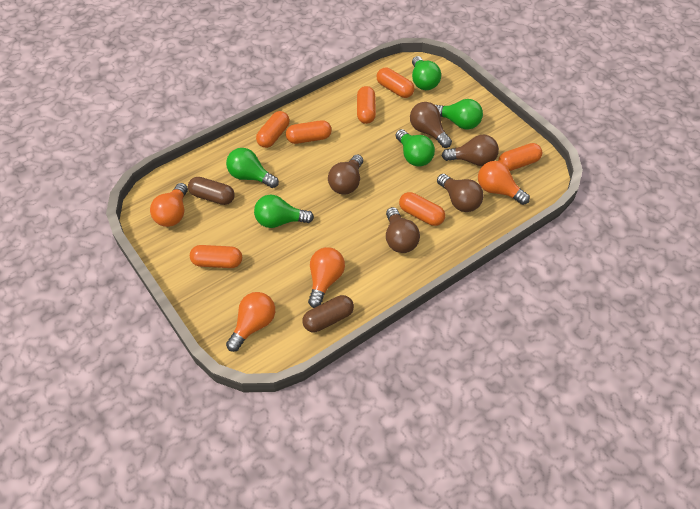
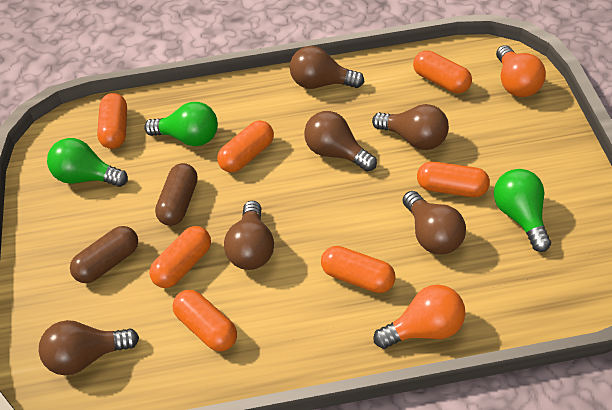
brown light bulb: 5 -> 6
green light bulb: 5 -> 3
orange light bulb: 4 -> 2

